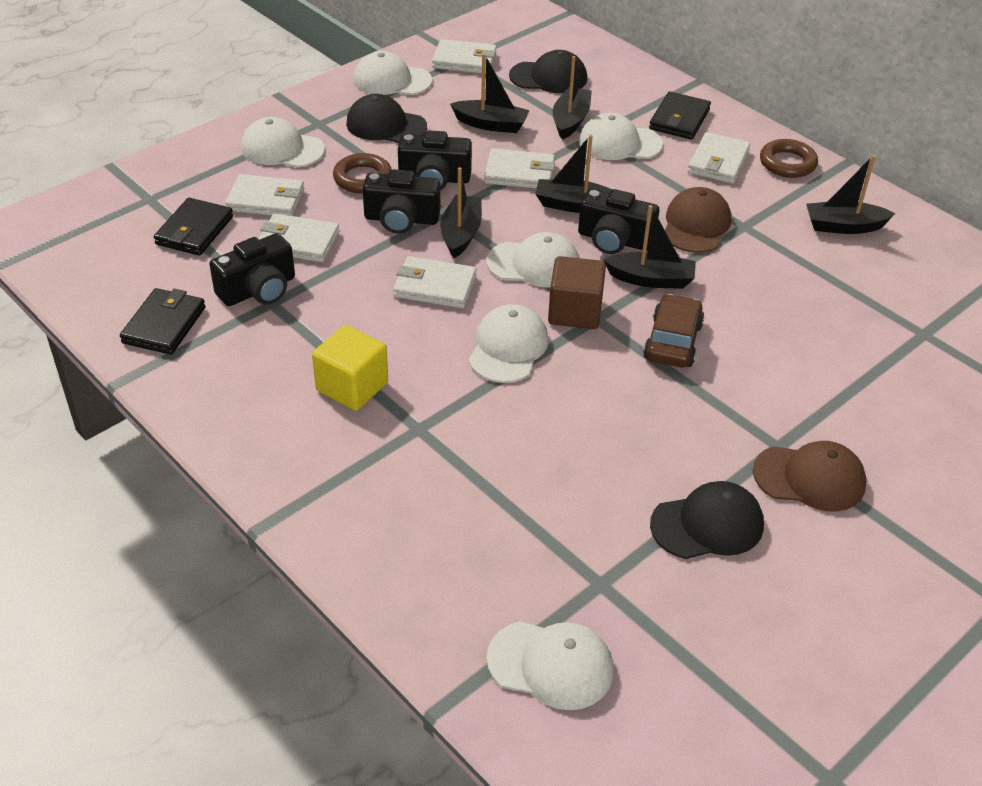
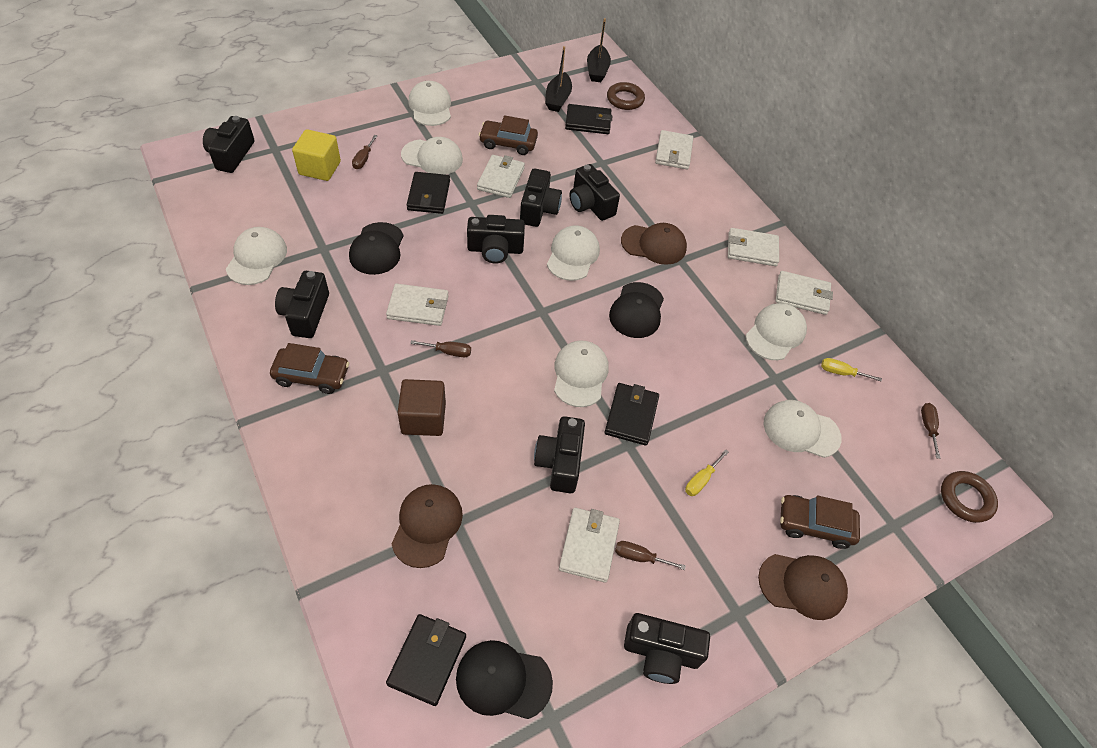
black boat: 6 -> 2
black camera: 4 -> 7
black wallet: 3 -> 4
brown cap: 2 -> 3
brown car: 1 -> 3
brown screwdriver: 0 -> 4
white cap: 6 -> 7
yellow screwdriver: 0 -> 2

